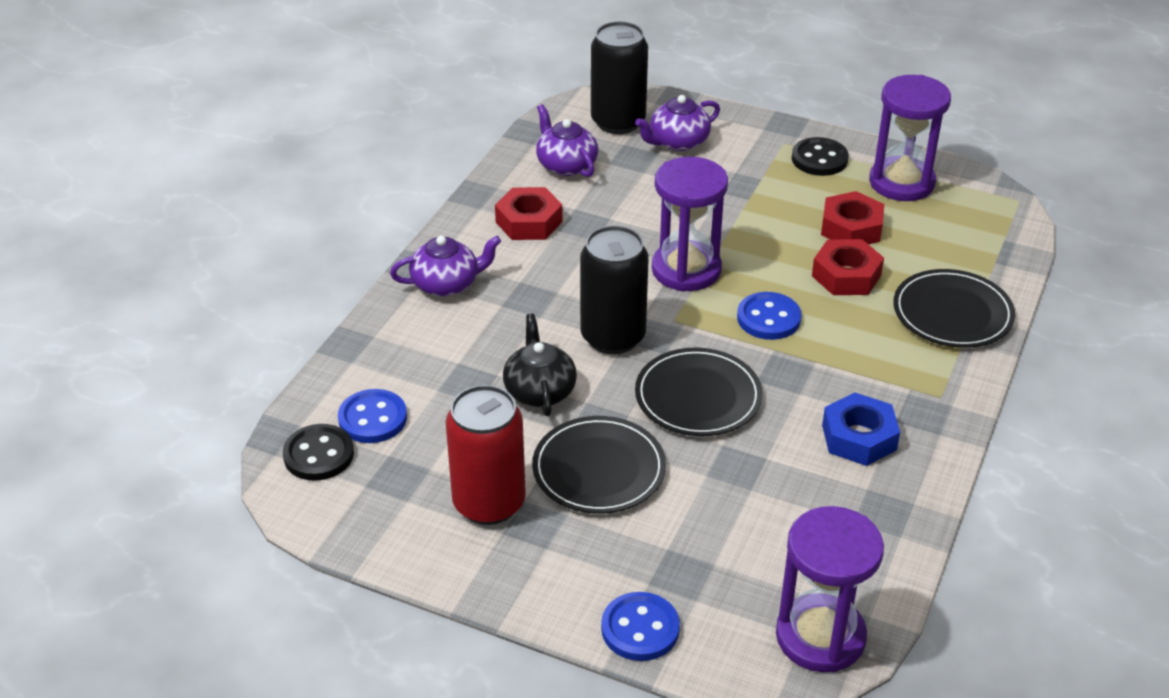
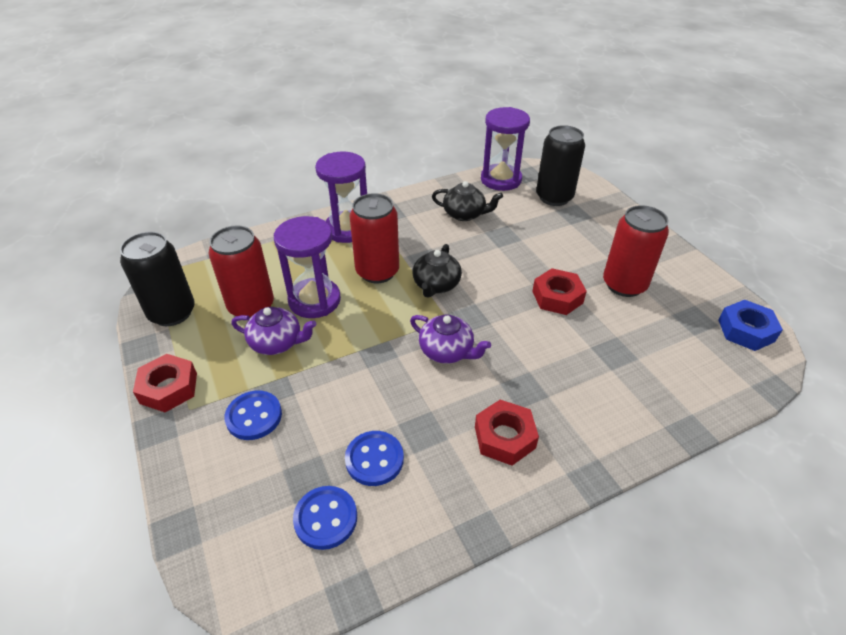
black button: 2 -> 0
black plate: 3 -> 0
black teapot: 1 -> 2
purple teapot: 3 -> 2
red can: 1 -> 3

